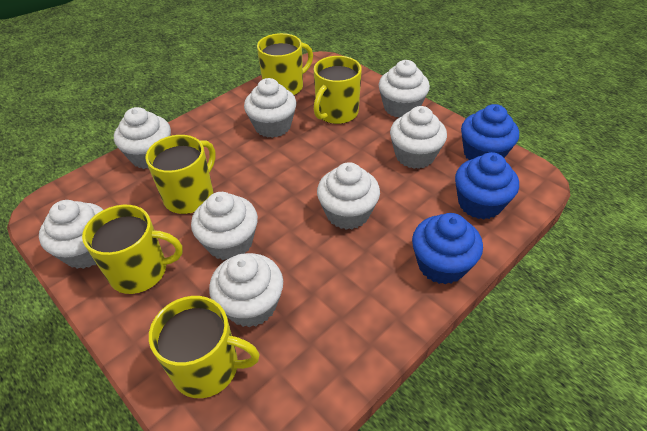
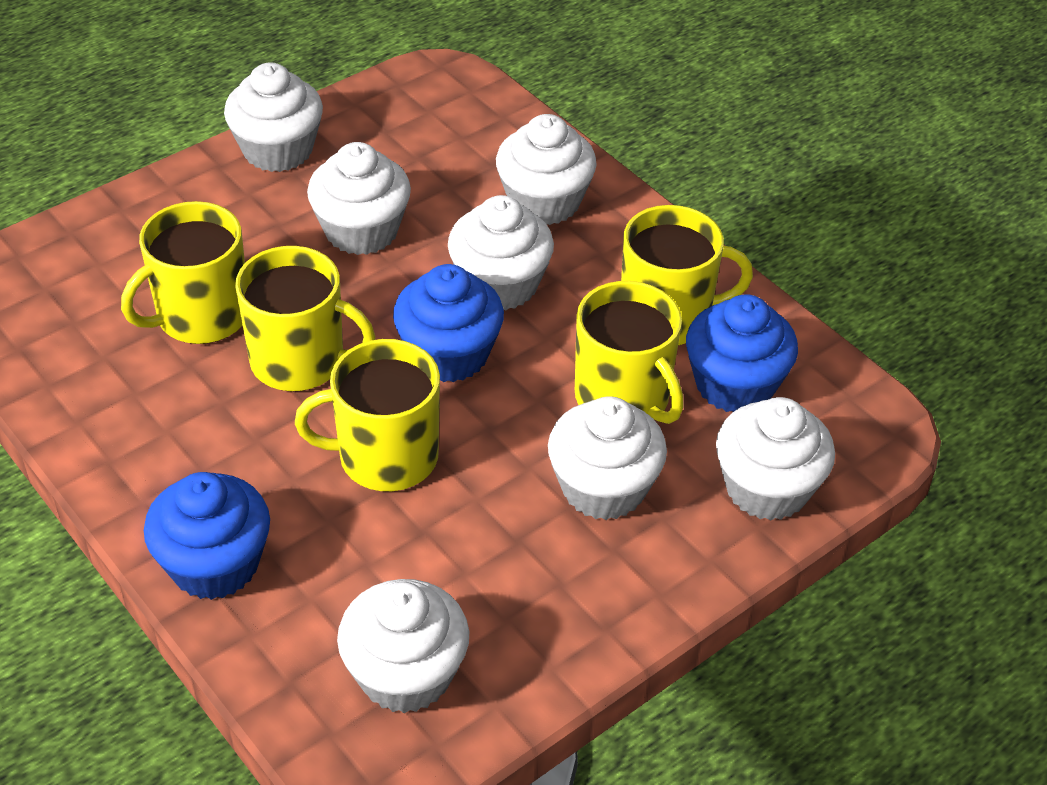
white cupcake: 8 -> 7

